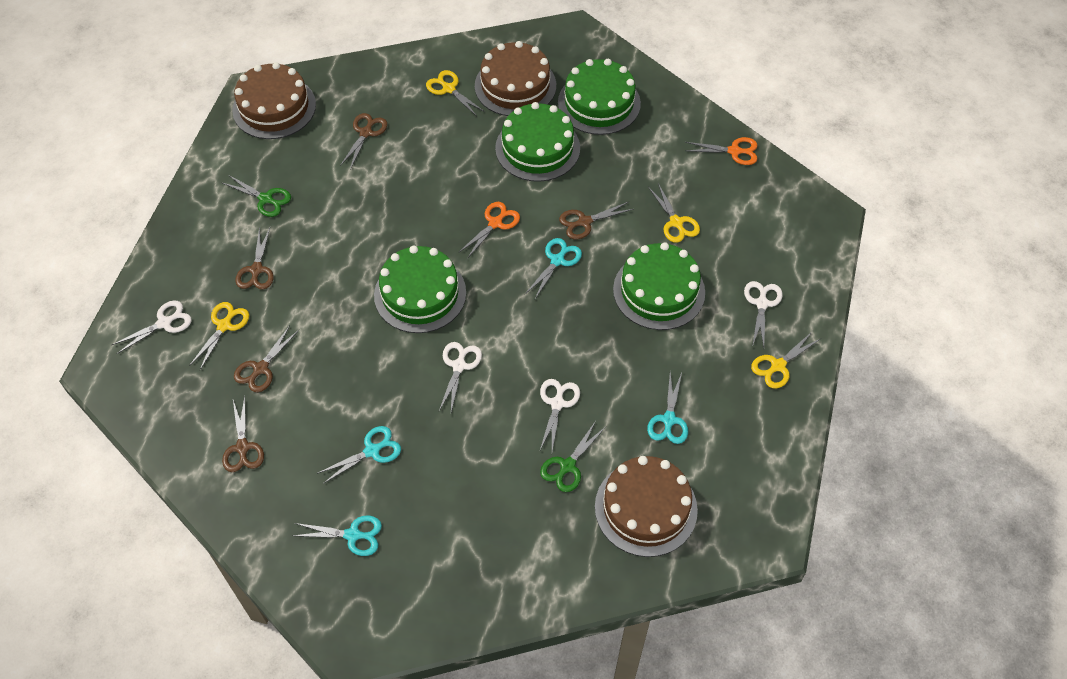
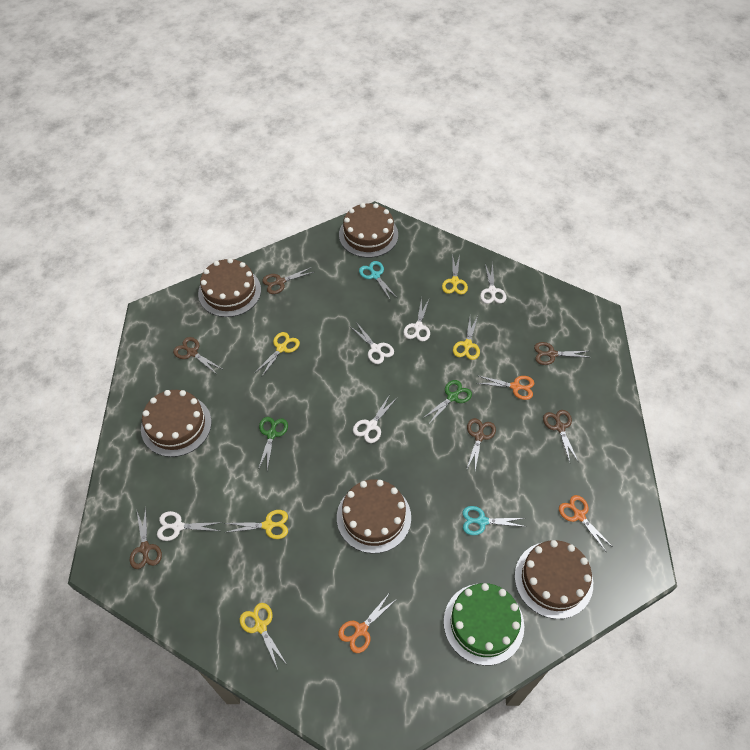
brown cake: 3 -> 5
brown scissors: 5 -> 6
green cake: 4 -> 1
orange scissors: 2 -> 3
turquoise scissors: 4 -> 2
white scissors: 4 -> 5
yellow scissors: 4 -> 5

